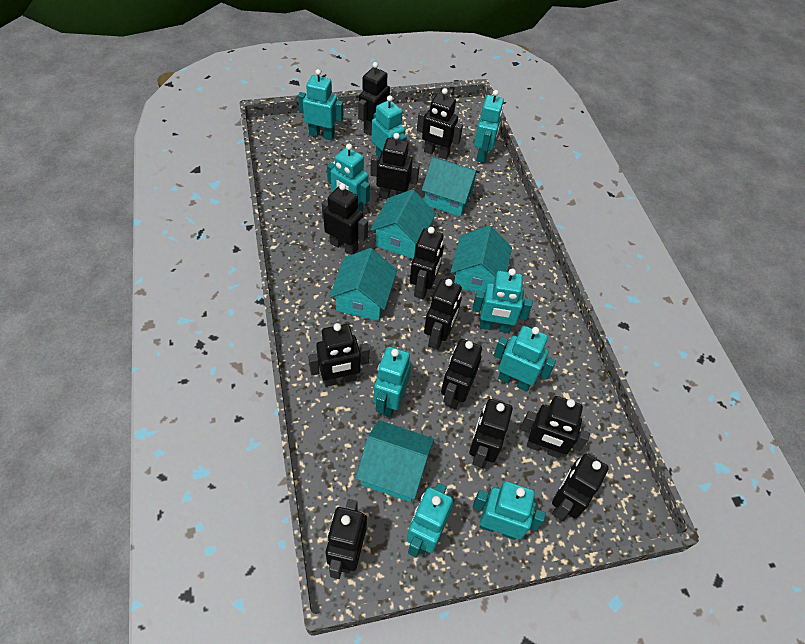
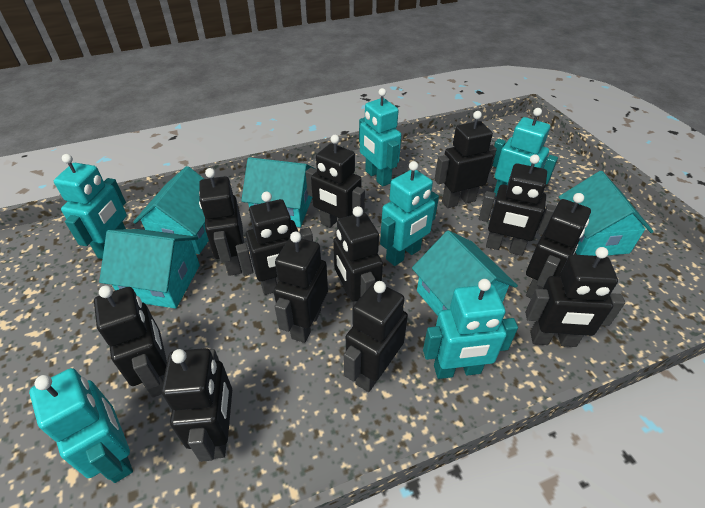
turquoise robot: 9 -> 6

